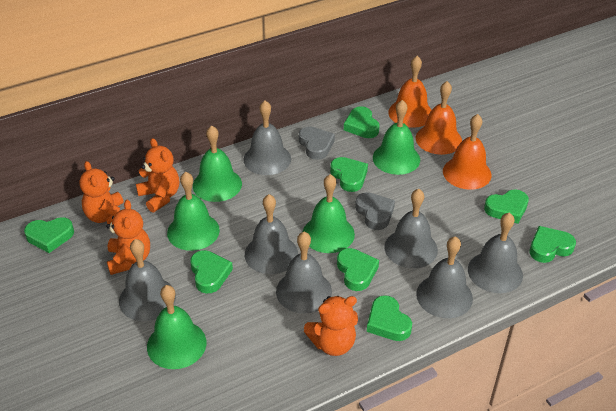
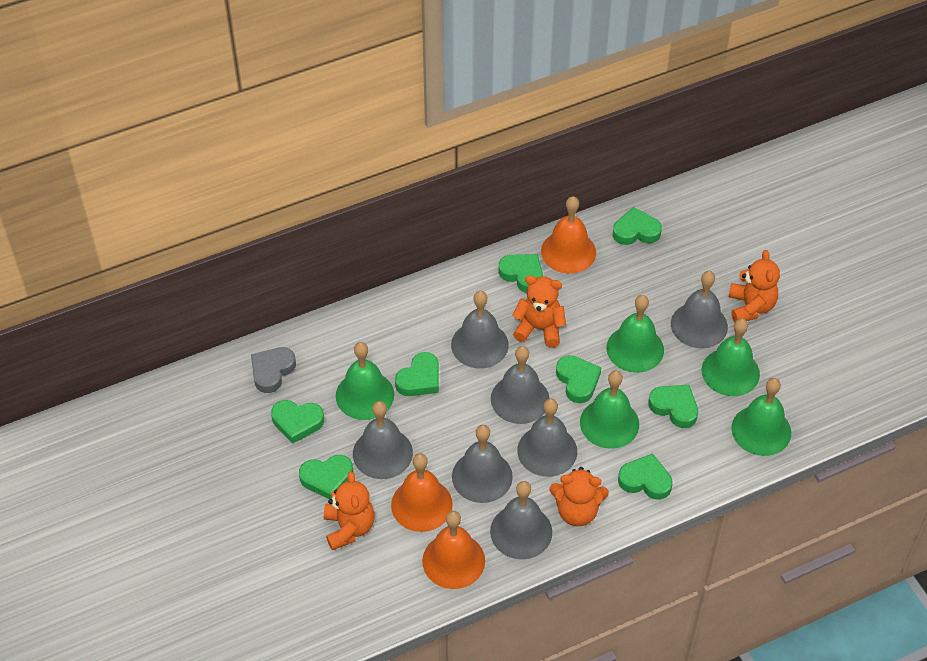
grey heart: 2 -> 1

